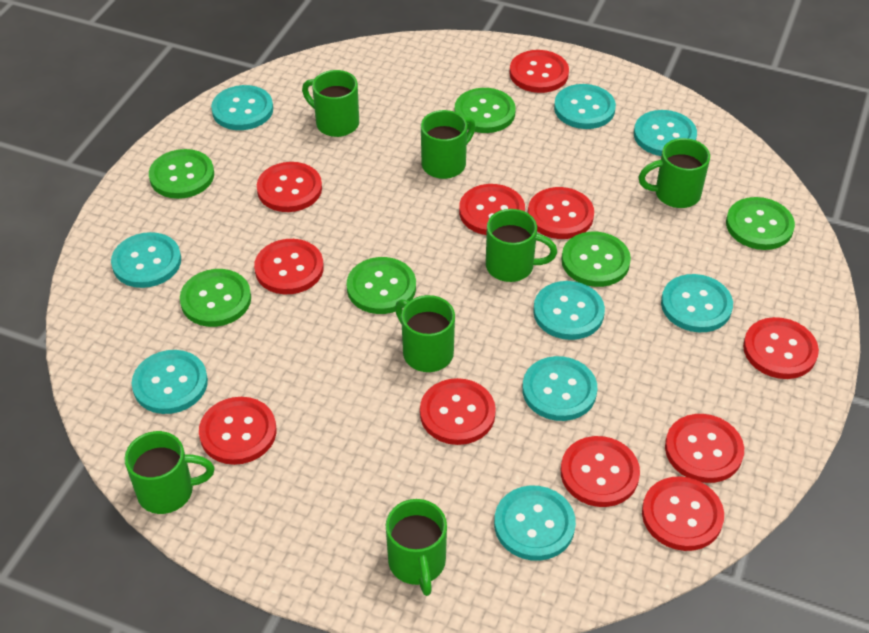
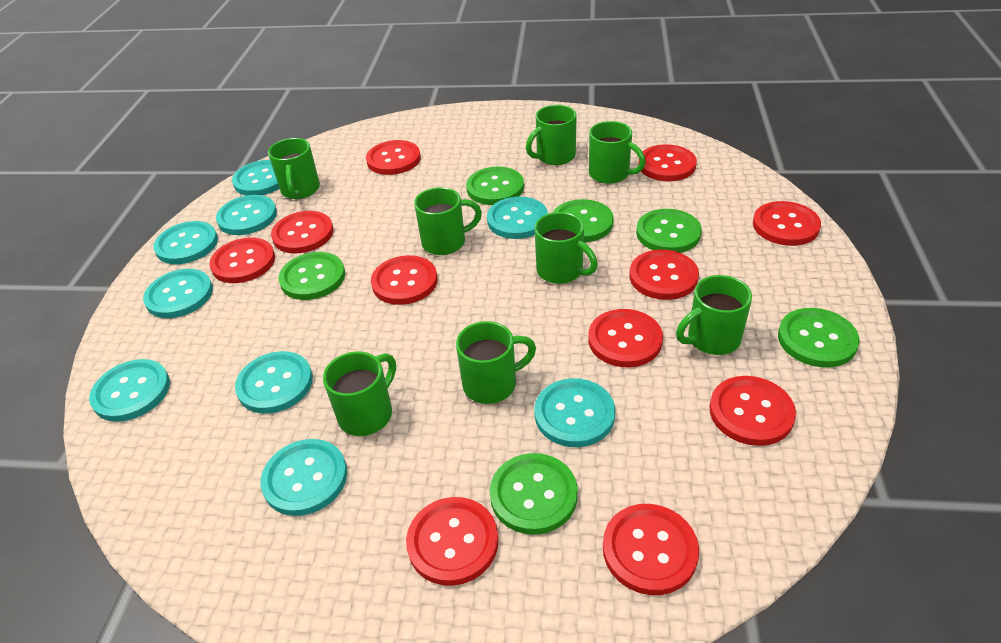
green mug: 7 -> 8

